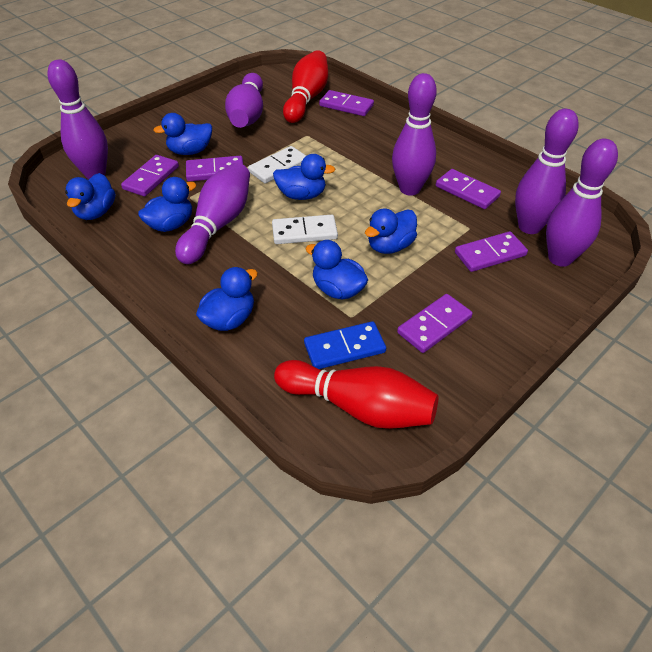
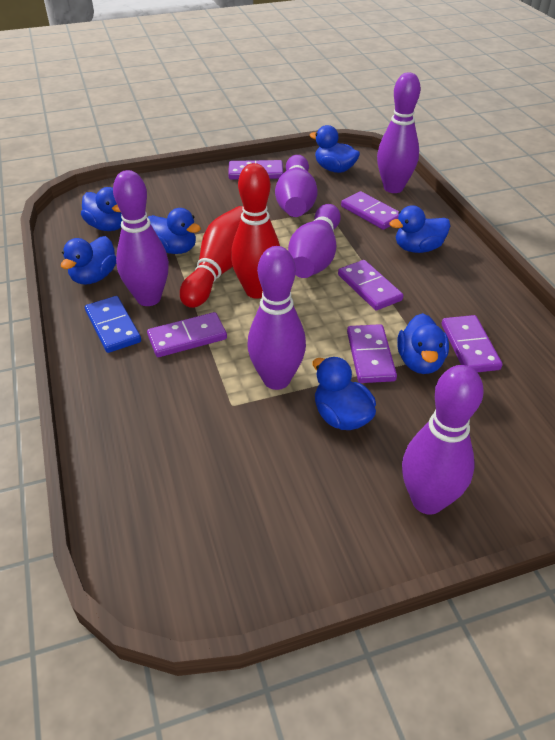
white domino: 2 -> 0

